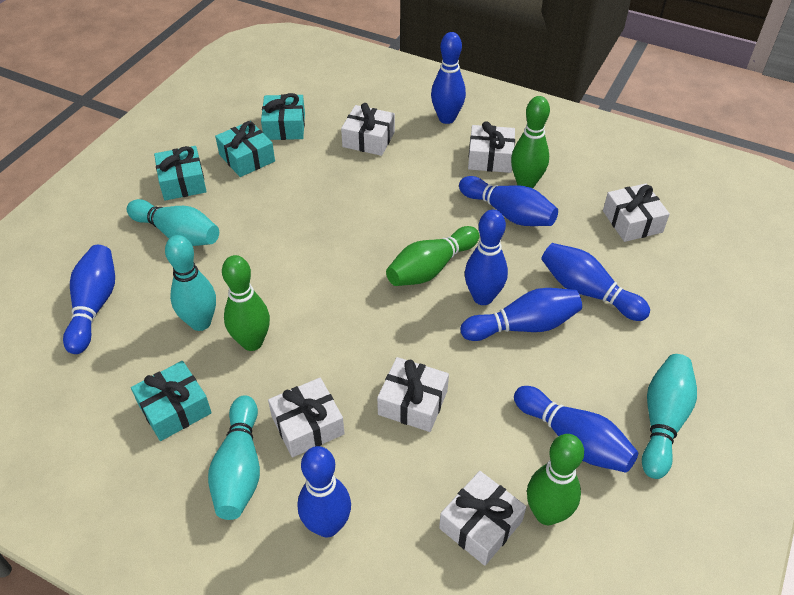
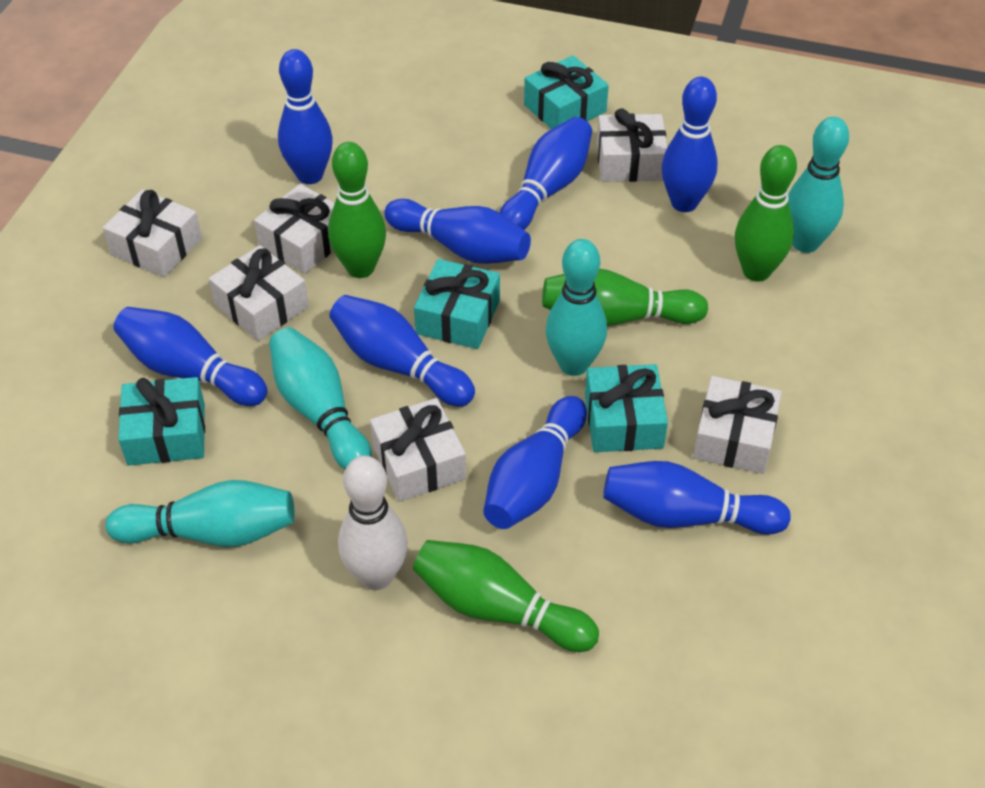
white bowling pin: 0 -> 1

